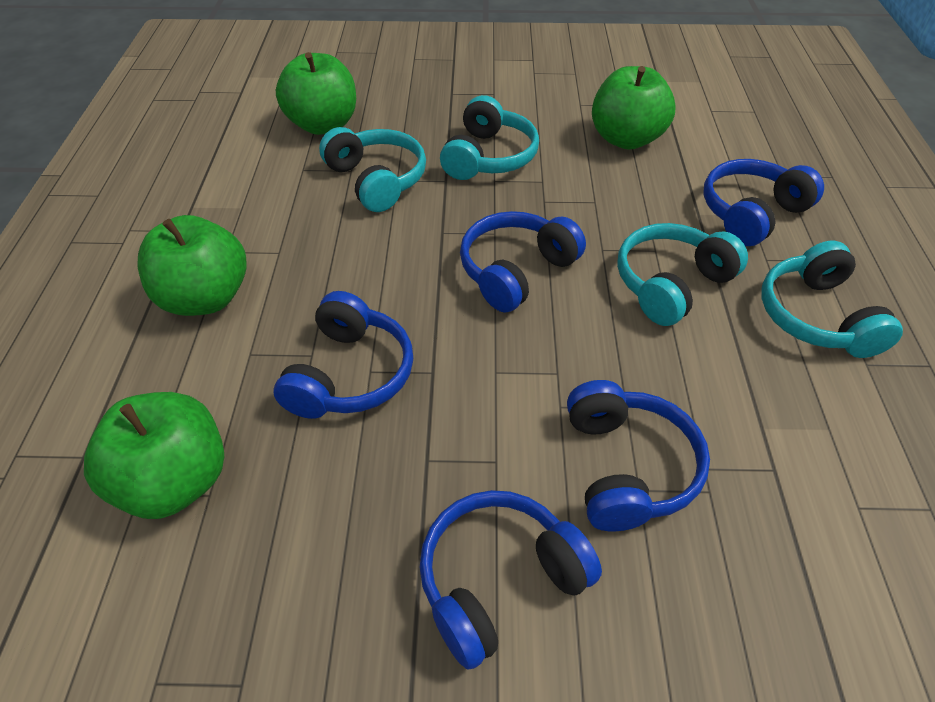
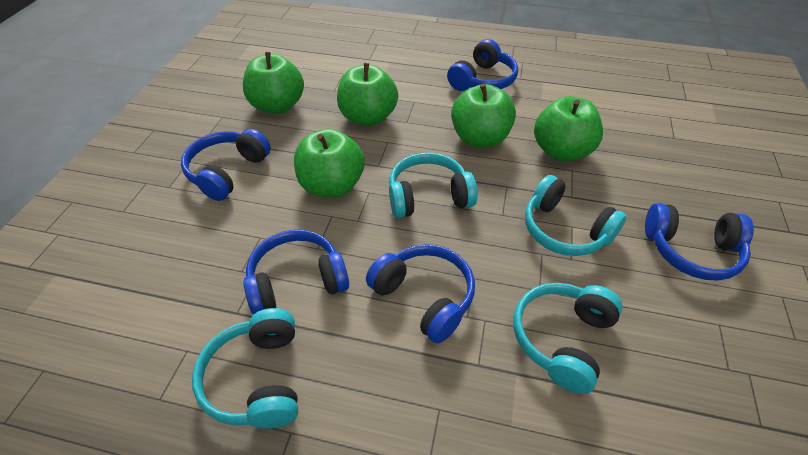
green apple: 4 -> 5

